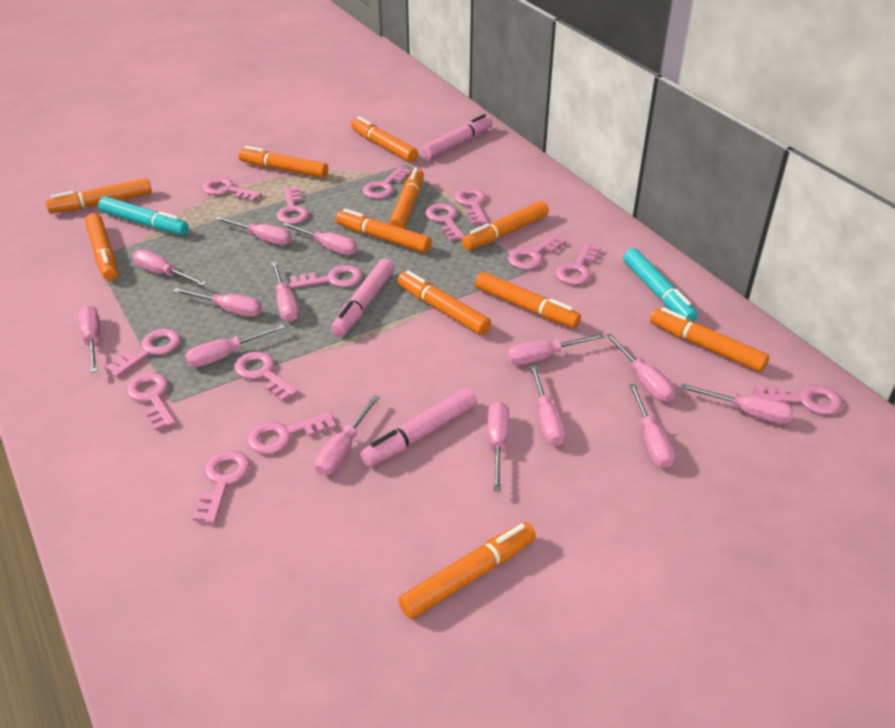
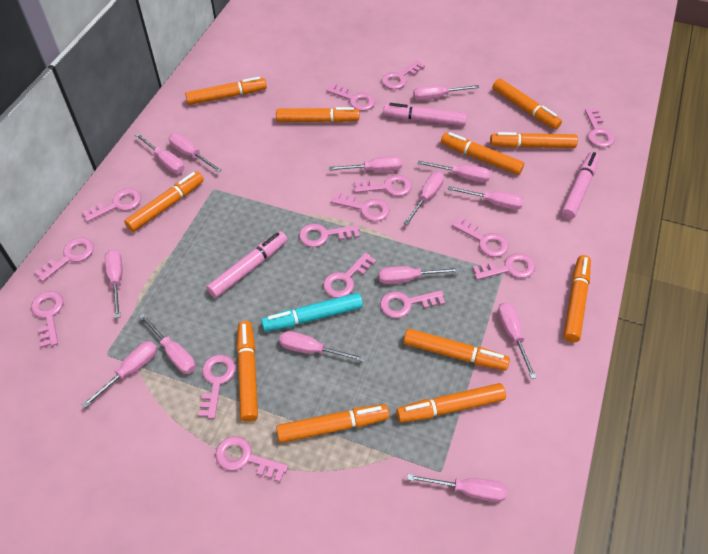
pink key: 14 -> 15
turquoise marker: 2 -> 1

